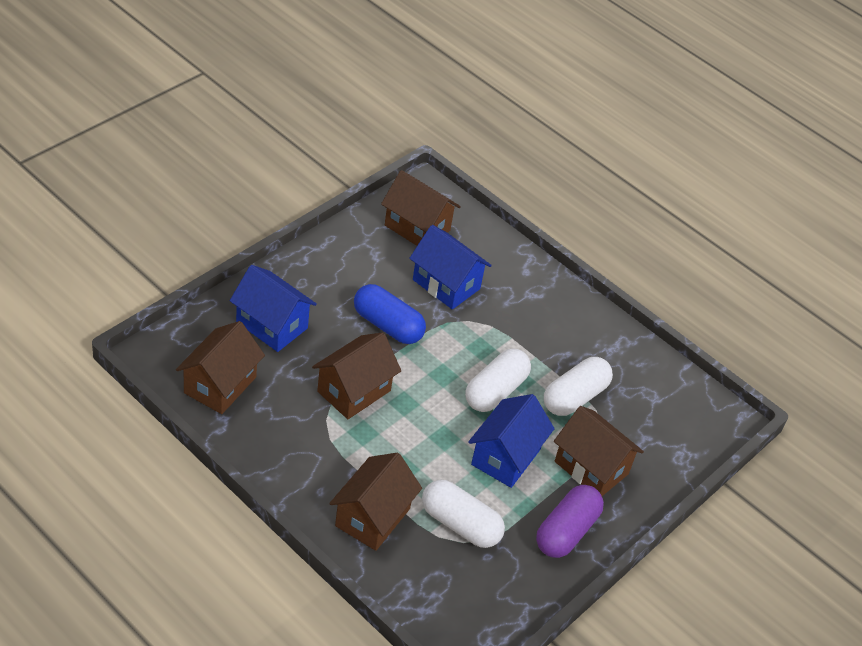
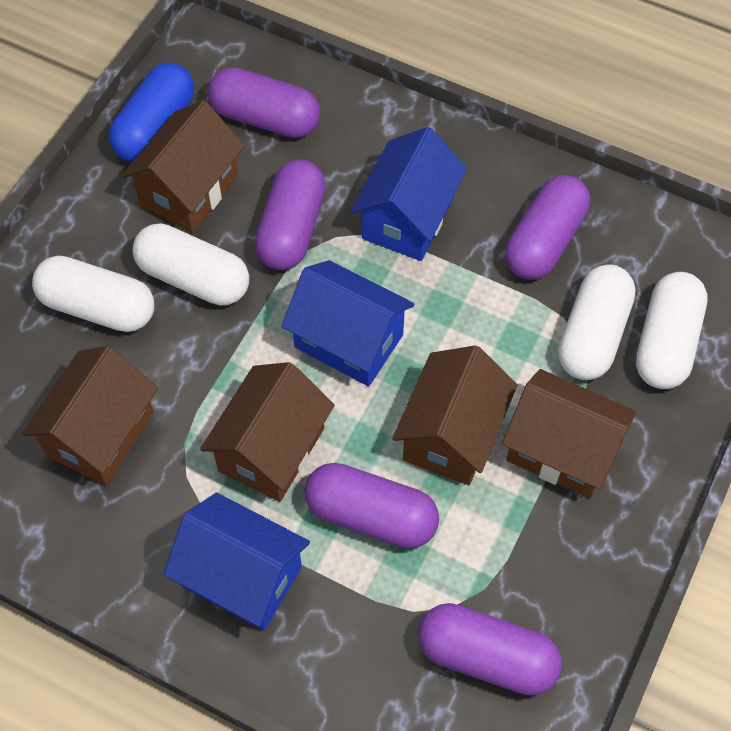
purple capsule: 1 -> 5
white capsule: 3 -> 4

